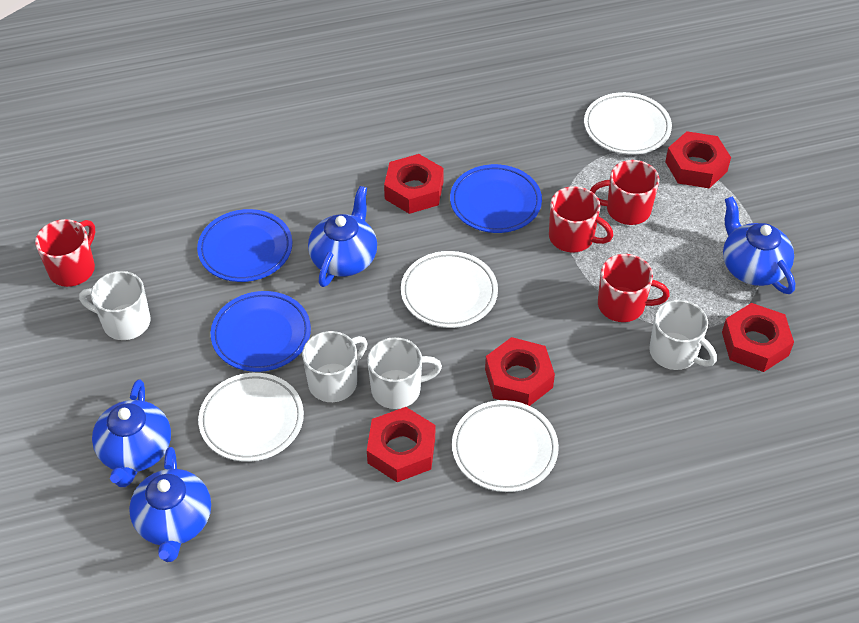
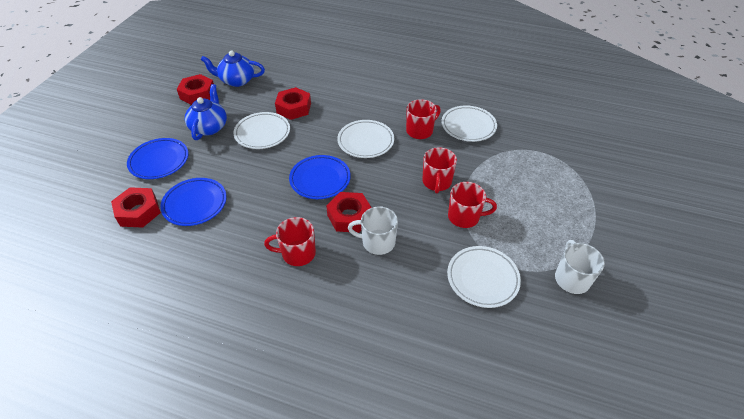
blue teapot: 4 -> 2
red nut: 5 -> 4
white mug: 4 -> 2

